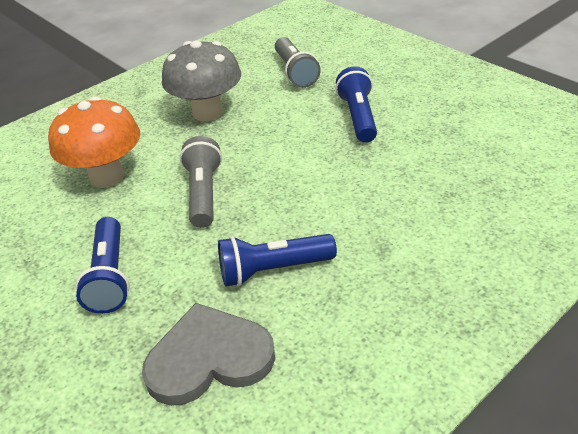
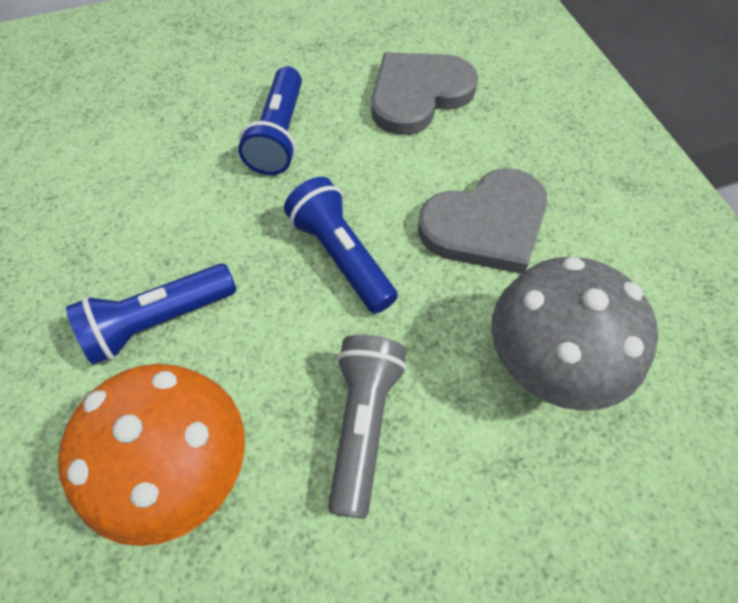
grey flashlight: 2 -> 1
grey heart: 1 -> 2

